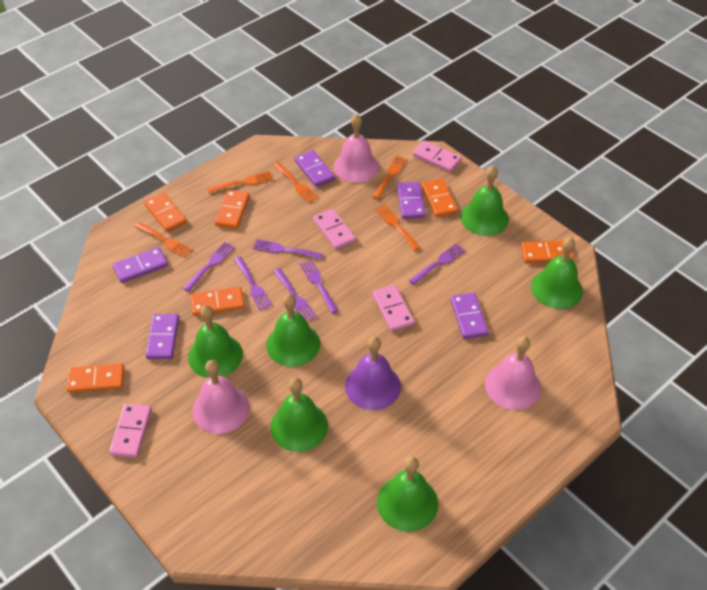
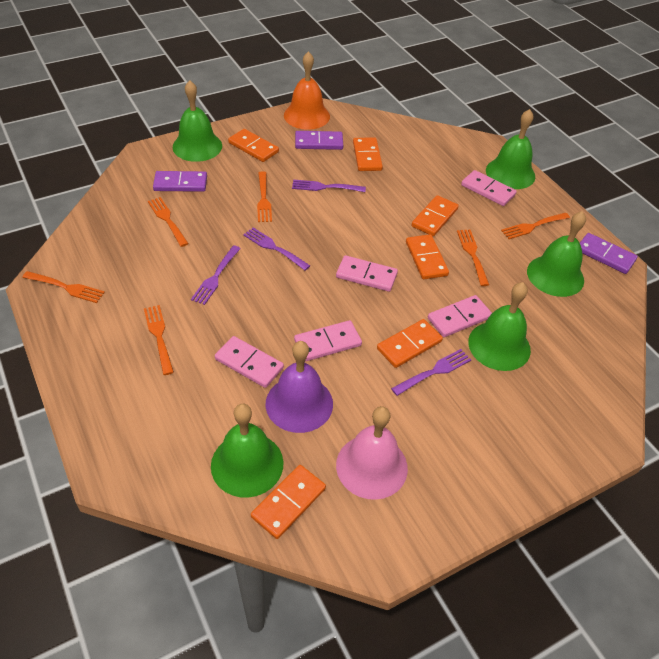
green bell: 6 -> 5
orange bell: 0 -> 1
orange fork: 5 -> 6
pink bell: 3 -> 1
pink domino: 4 -> 5
purple domino: 5 -> 3
purple fork: 6 -> 4

